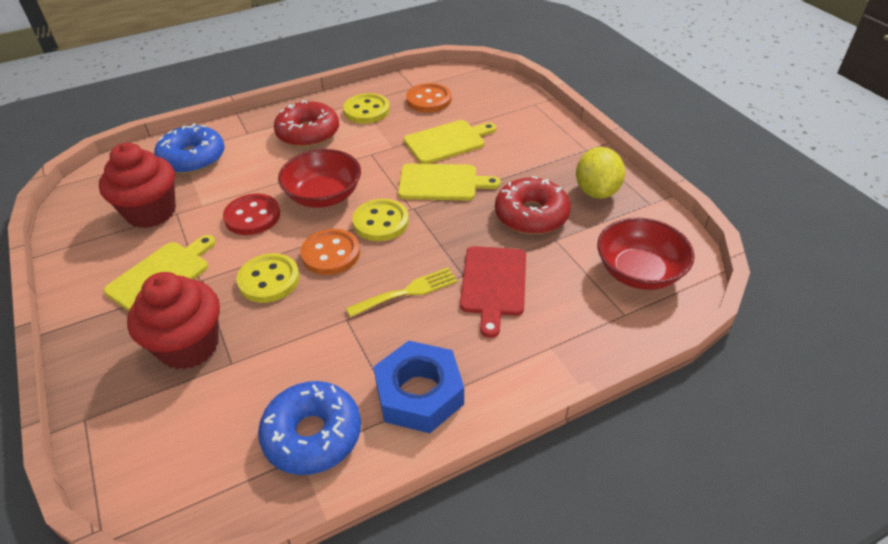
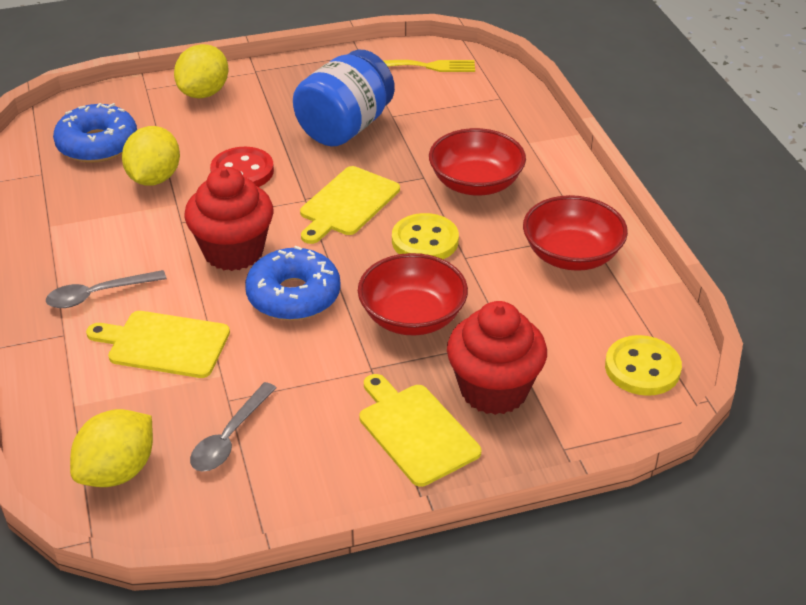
blue jar: 0 -> 1
blue nut: 1 -> 0
grey spoon: 0 -> 2
orange button: 2 -> 0
red bowl: 2 -> 3
red cutting board: 1 -> 0
red donut: 2 -> 0
yellow button: 3 -> 2
yellow lemon: 1 -> 3

